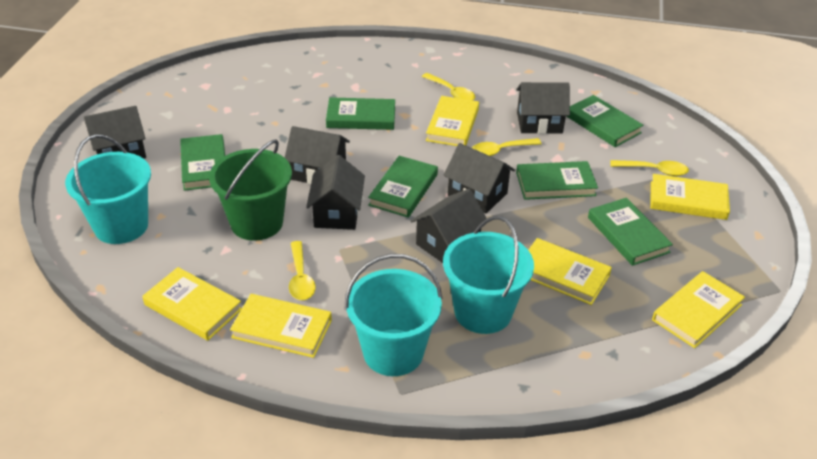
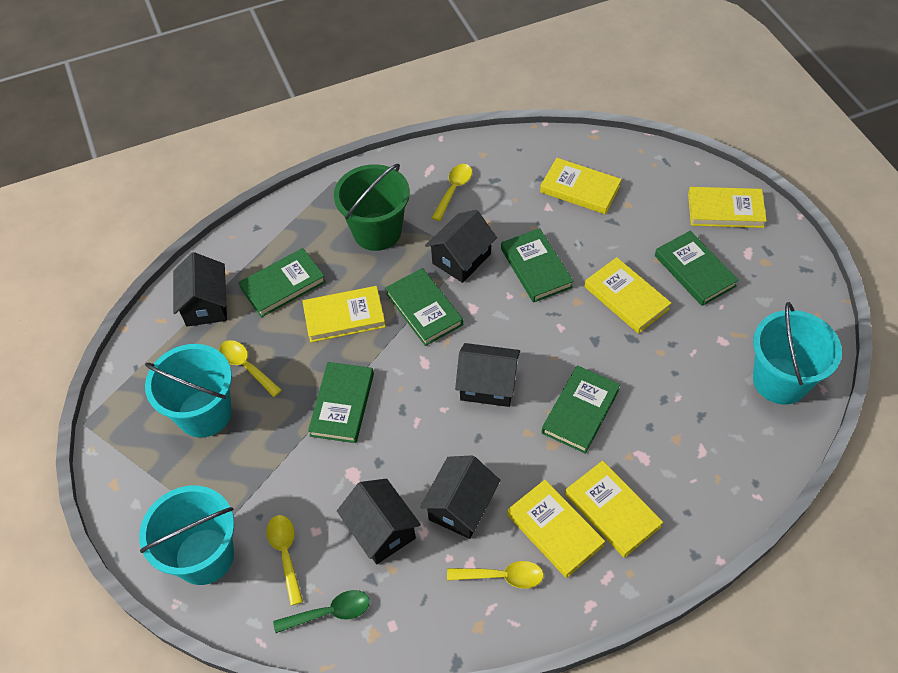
black house: 6 -> 5
green spoon: 0 -> 1

